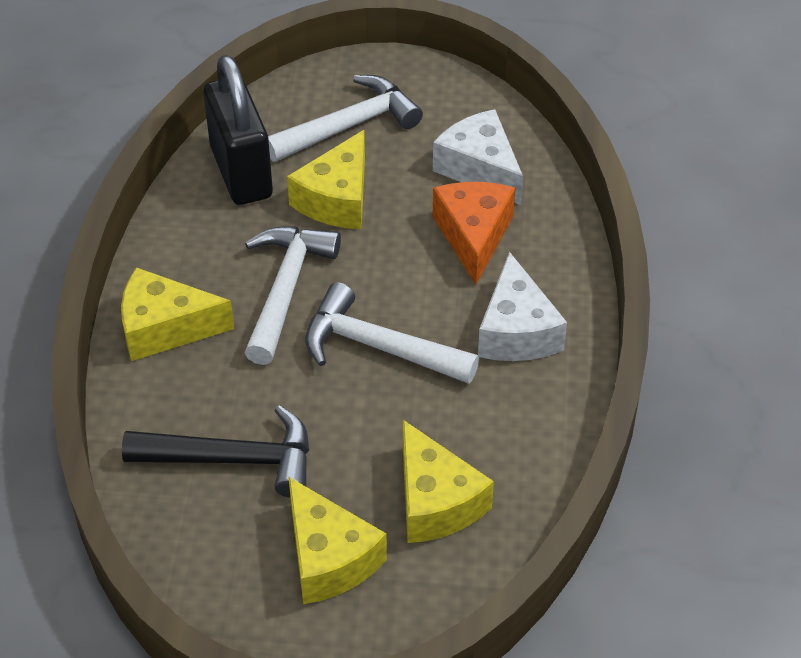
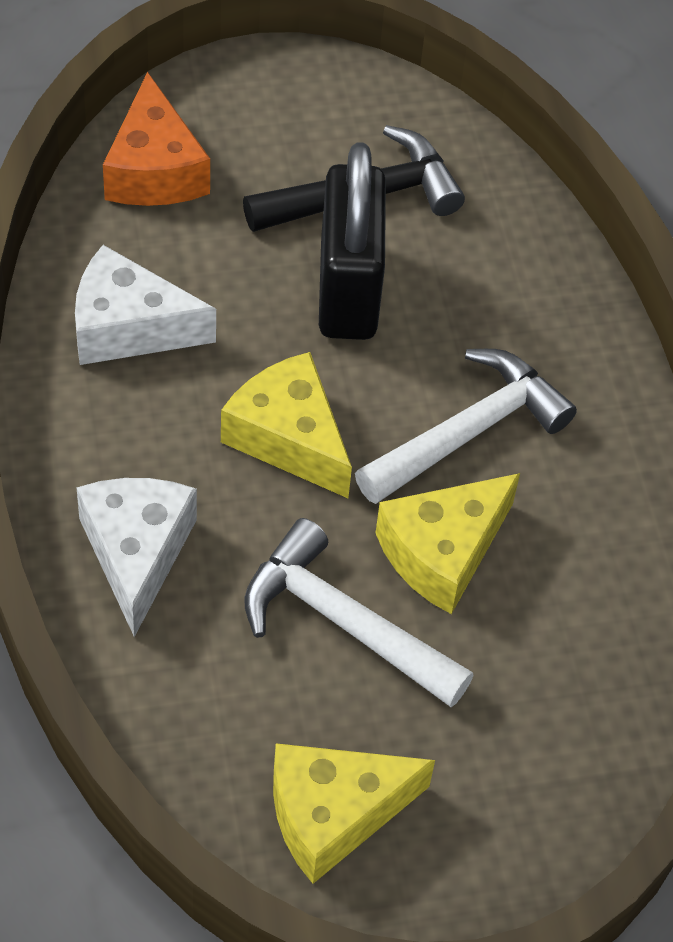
white hammer: 3 -> 2
yellow cheese: 4 -> 3

